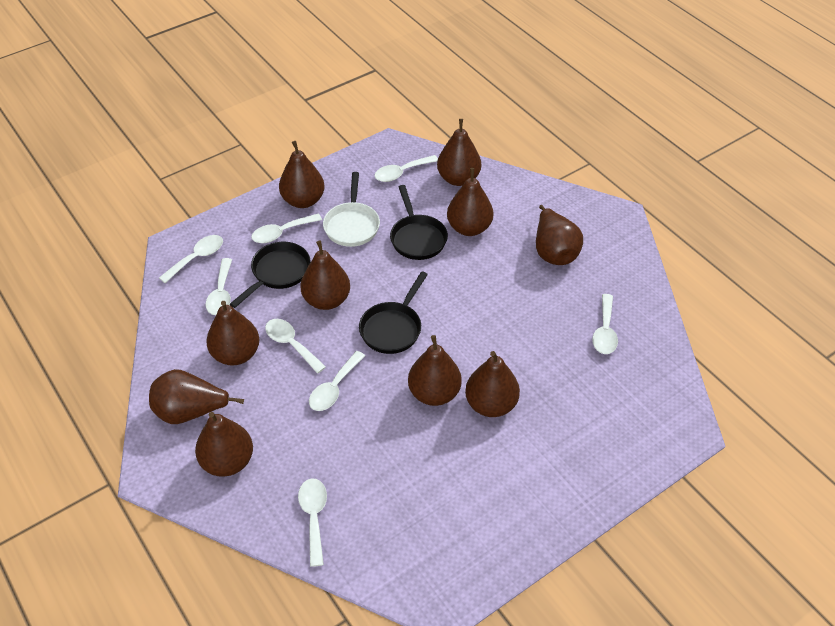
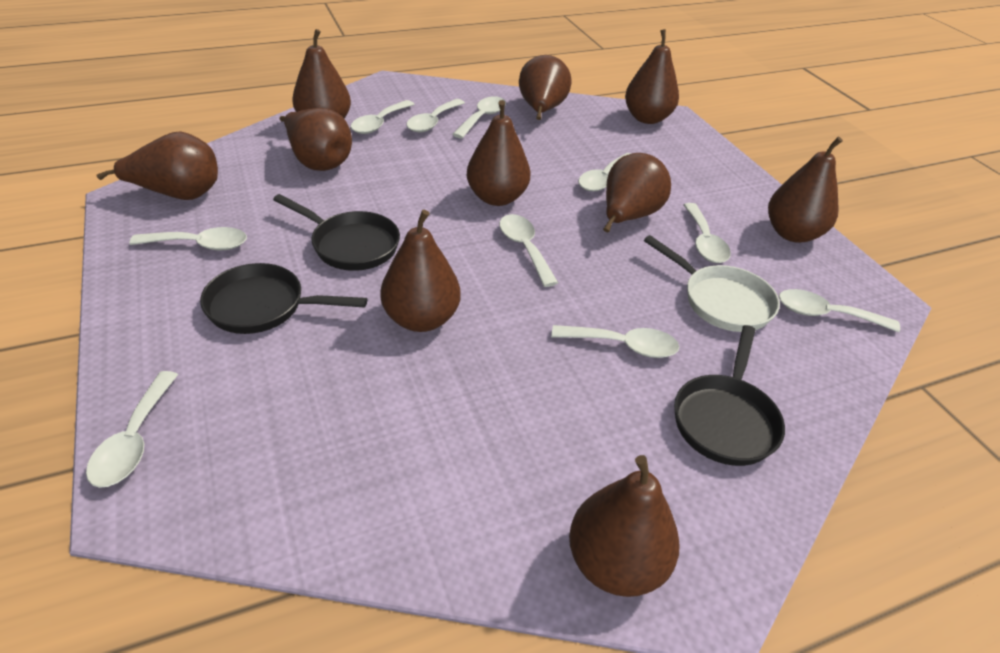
white spoon: 8 -> 10

